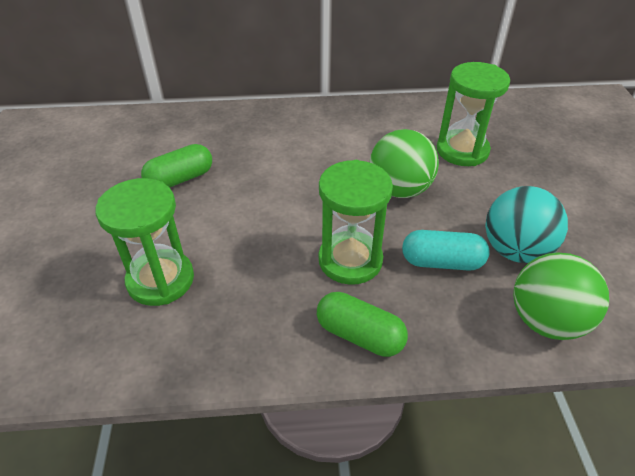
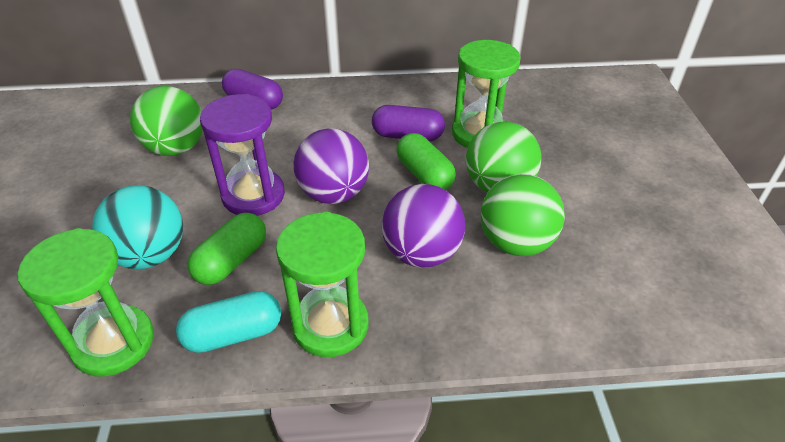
green ball: 2 -> 3
purple ball: 0 -> 2
purple capsule: 0 -> 2
purple hourglass: 0 -> 1

